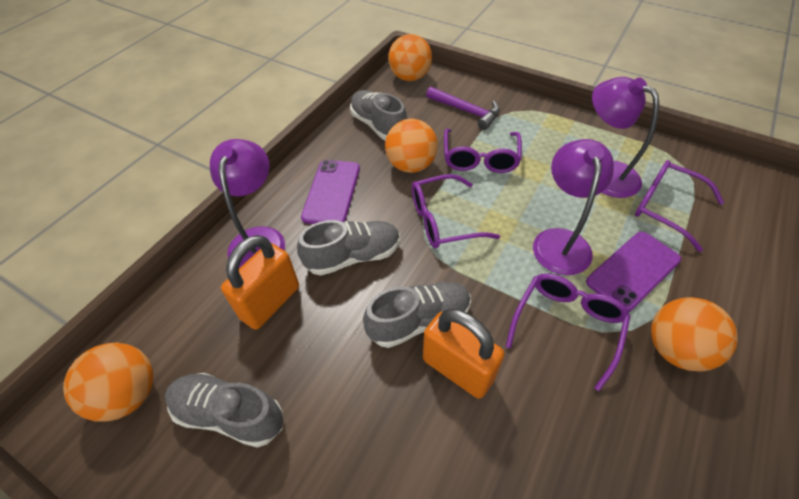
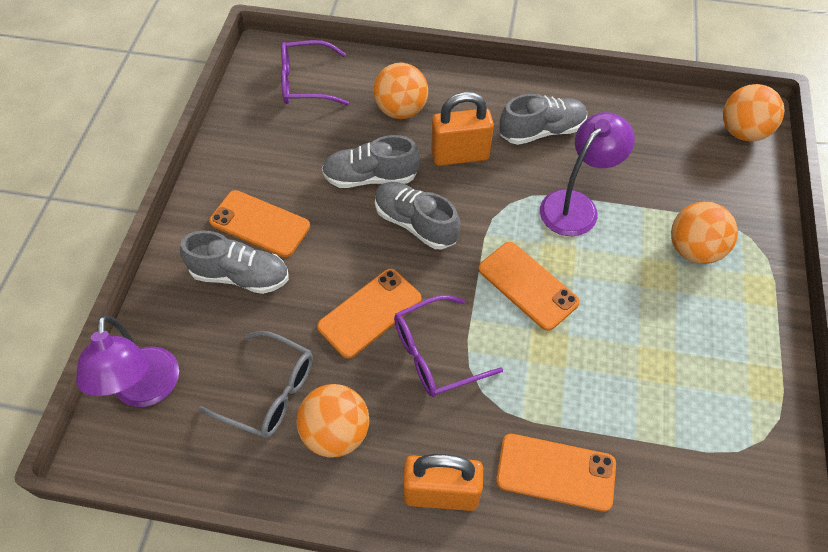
grey glasses: 0 -> 1
orange phone: 0 -> 4
purple glasses: 4 -> 2
purple hammer: 1 -> 0
purple lamp: 3 -> 2
purple phone: 2 -> 0

